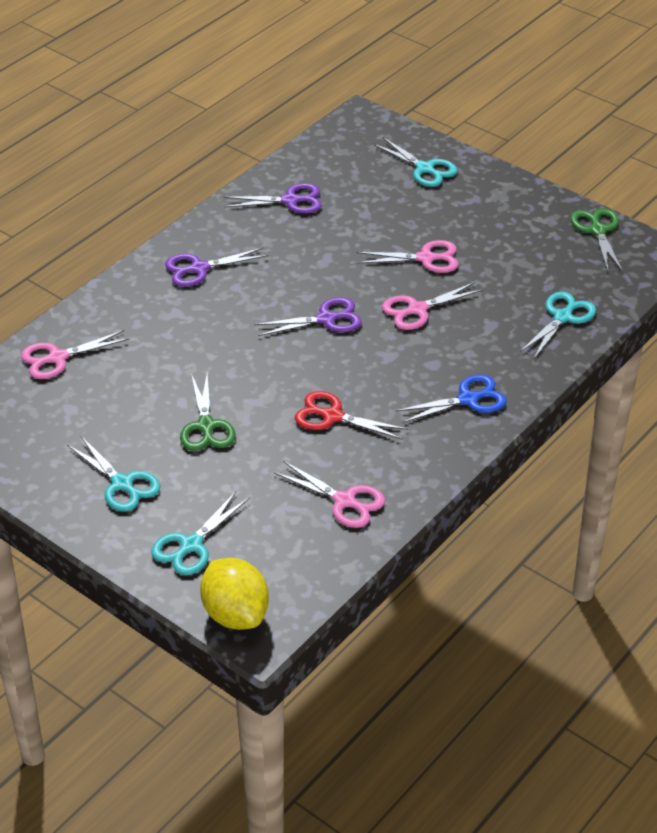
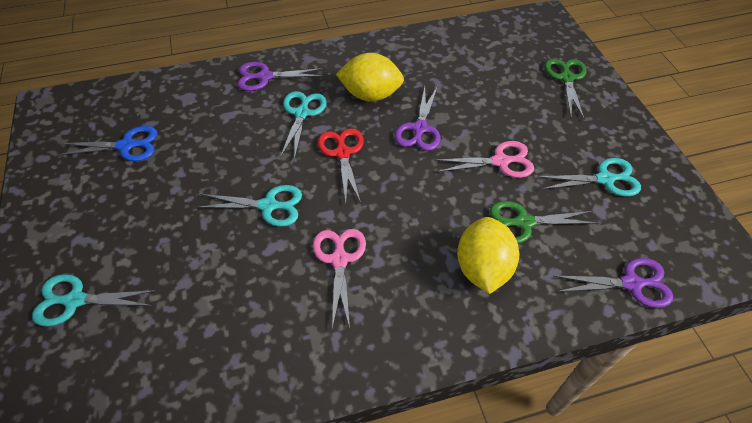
pink scissors: 4 -> 2
yellow lemon: 1 -> 2

